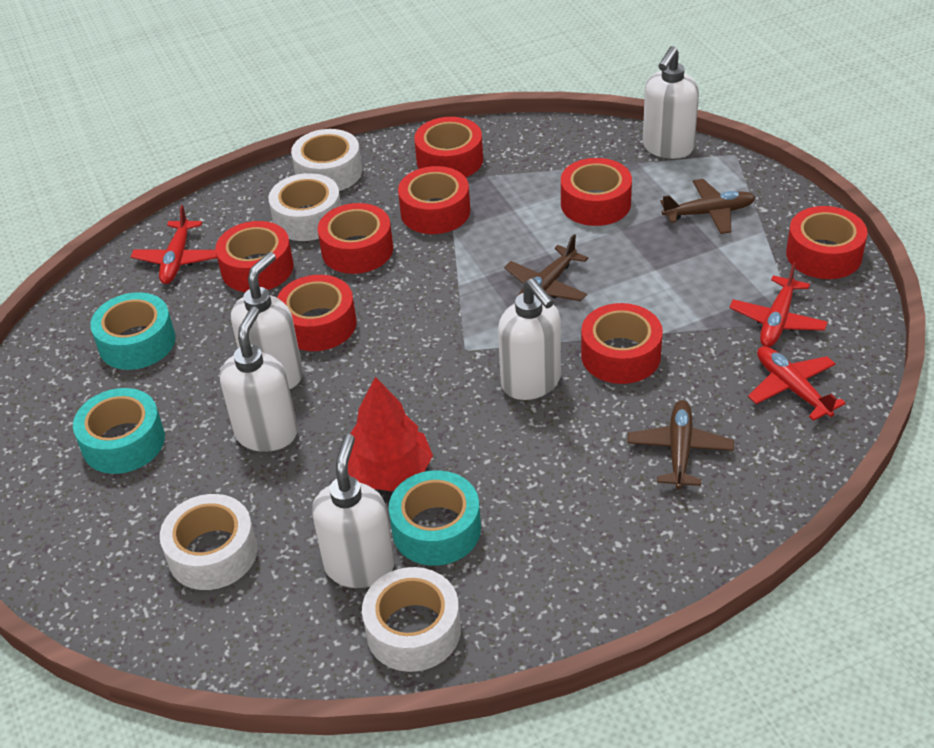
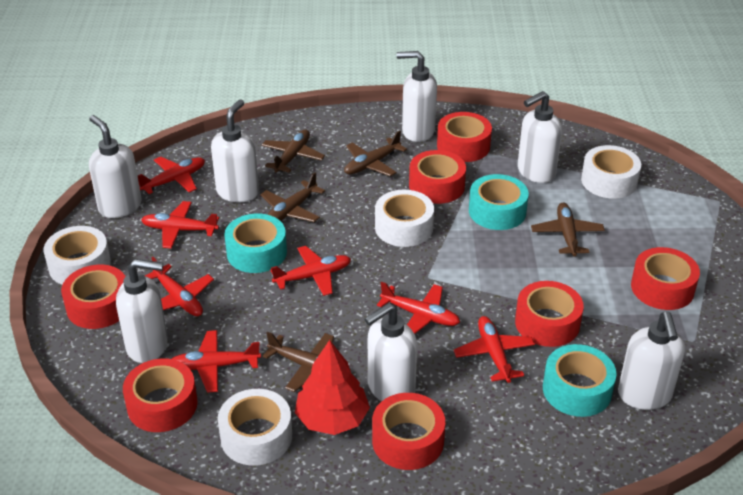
brown plane: 3 -> 5
red plane: 3 -> 7
red tape: 8 -> 7
white soap dispenser: 5 -> 7

